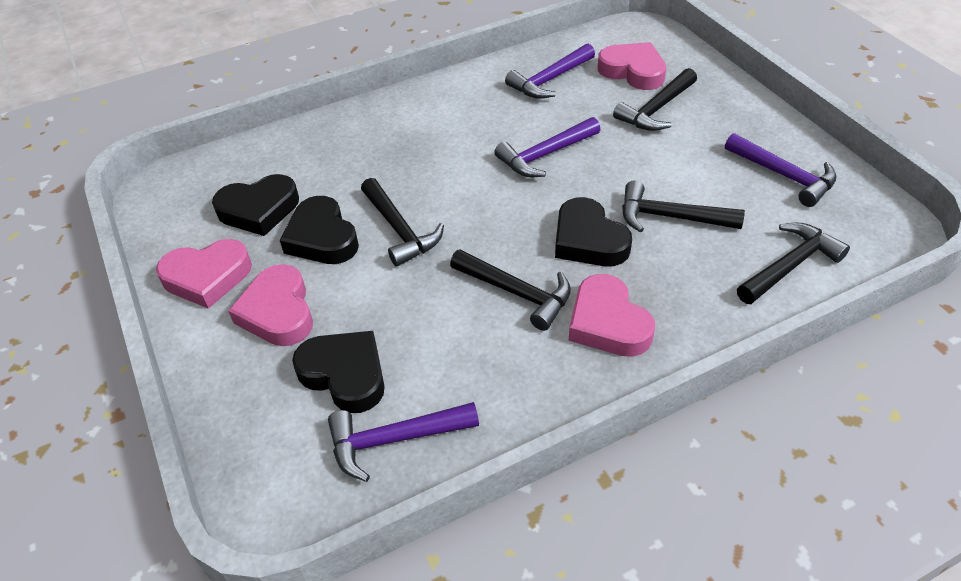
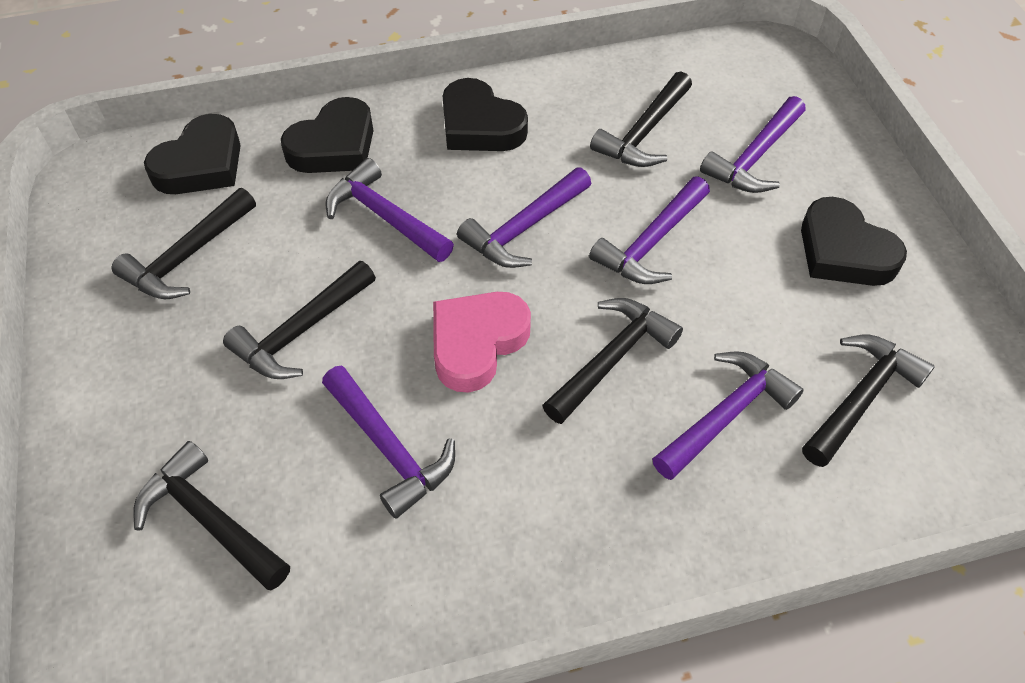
black hammer: 5 -> 6
pink heart: 4 -> 1
purple hammer: 4 -> 6

